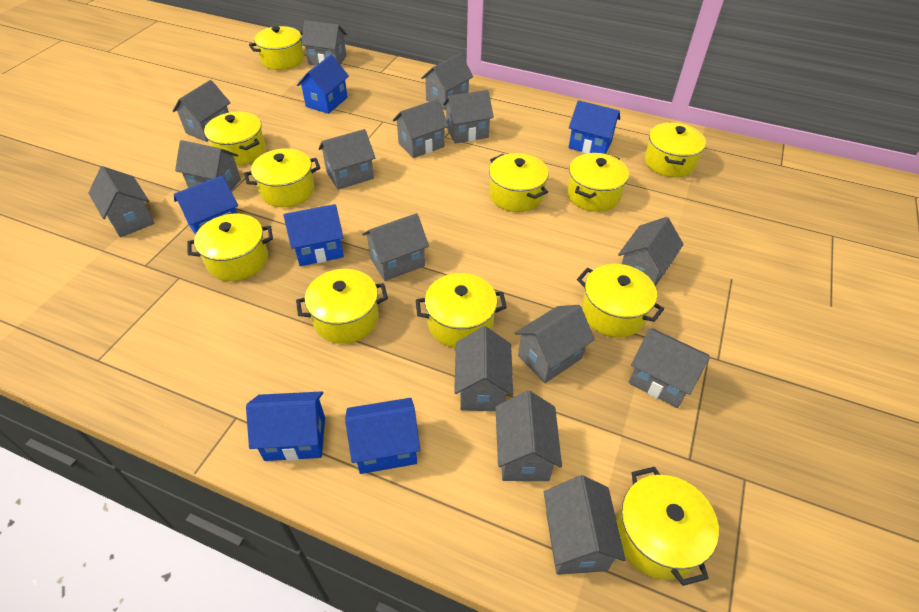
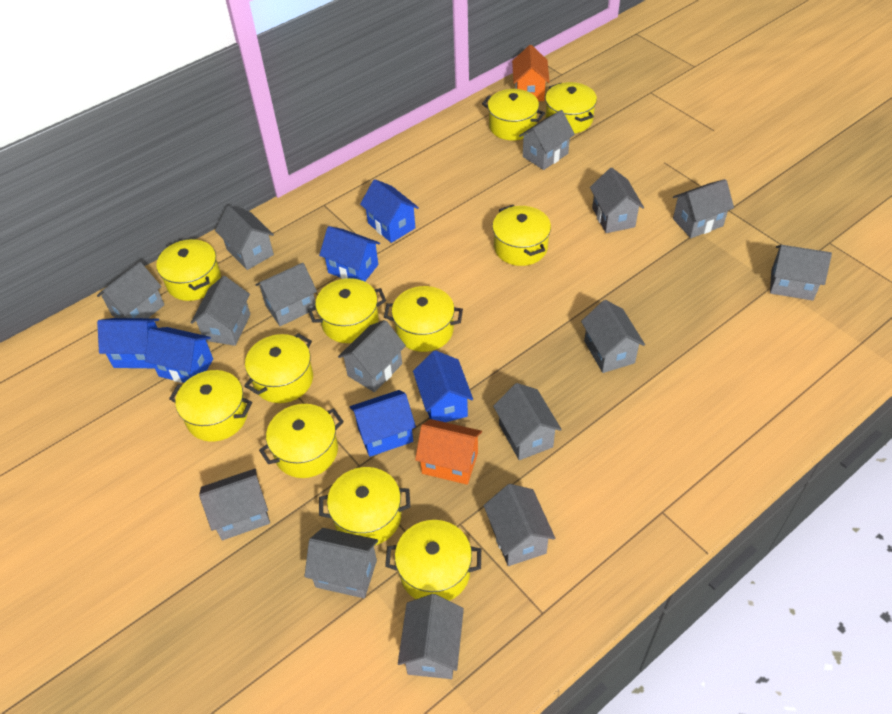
orange house: 0 -> 2

